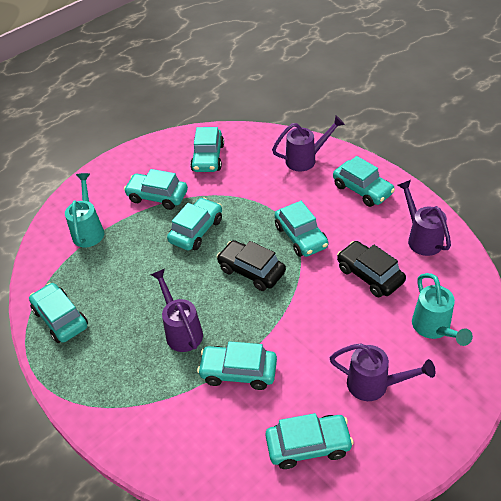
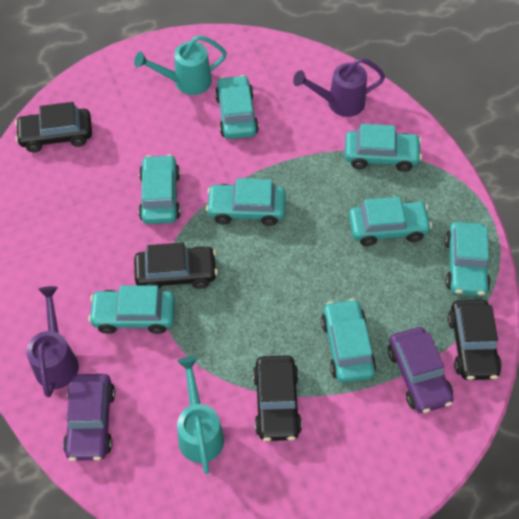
black car: 2 -> 4
purple car: 0 -> 2
purple watering can: 4 -> 2

